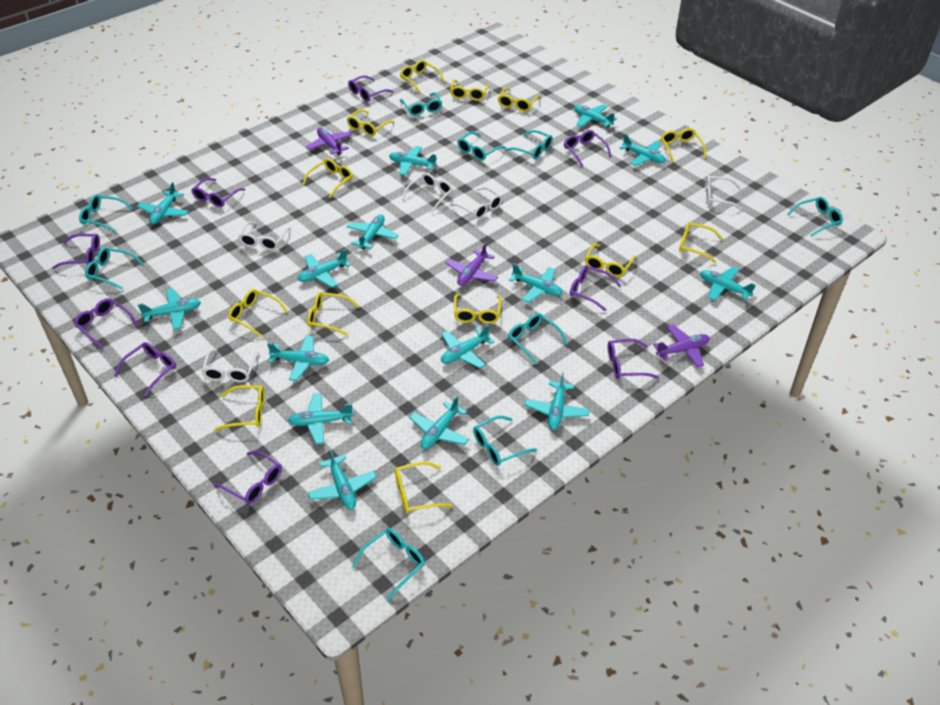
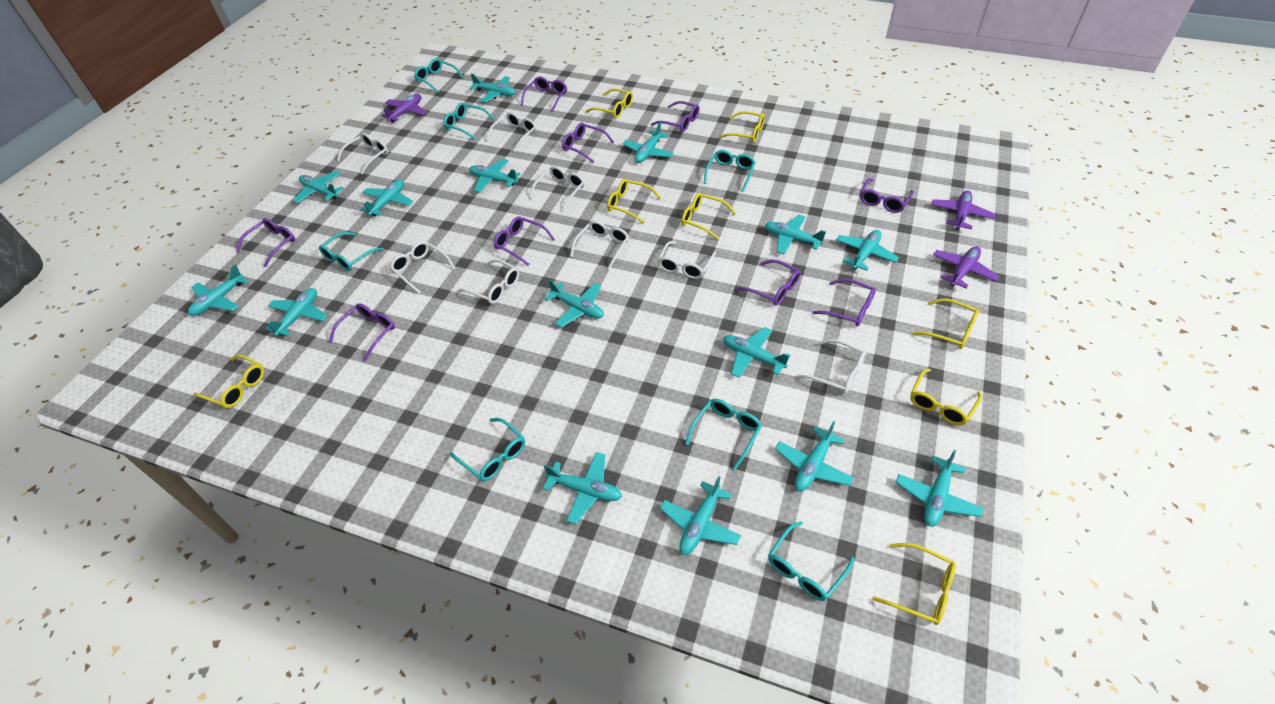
turquoise glasses: 9 -> 7
white glasses: 5 -> 8
yellow glasses: 13 -> 8

